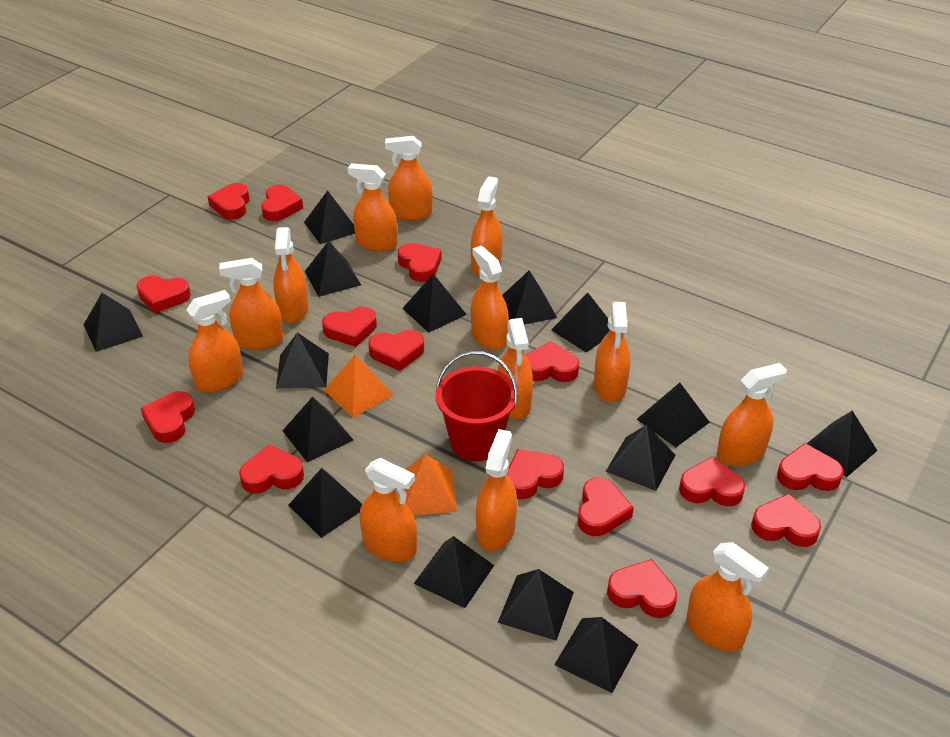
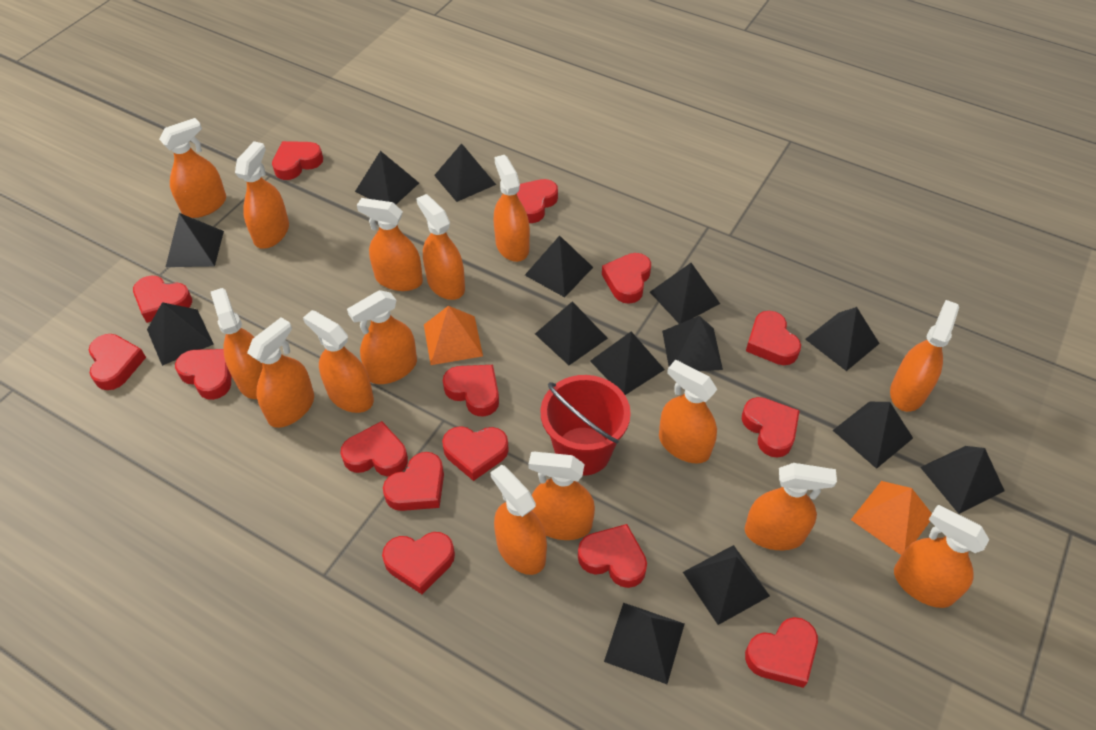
black pyramid: 15 -> 14
orange spray bottle: 13 -> 15

